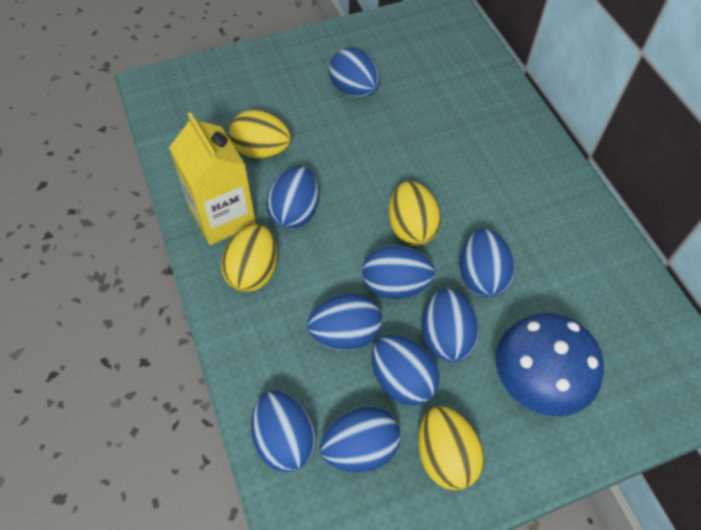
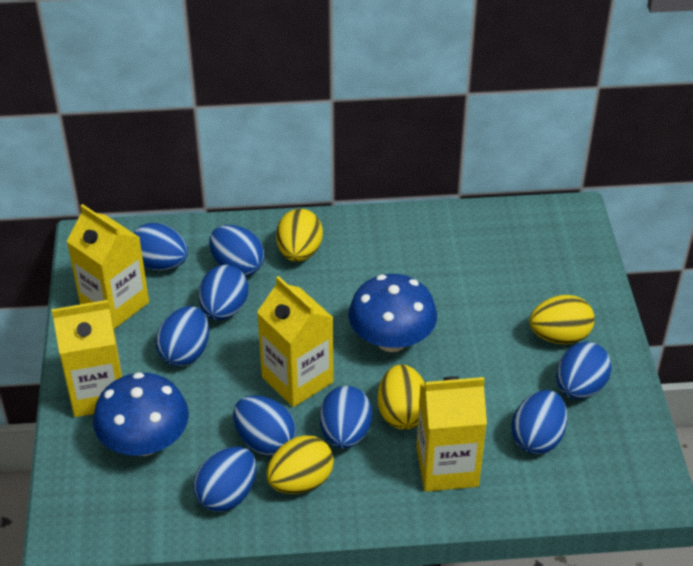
blue mushroom: 1 -> 2
yellow carton: 1 -> 4

